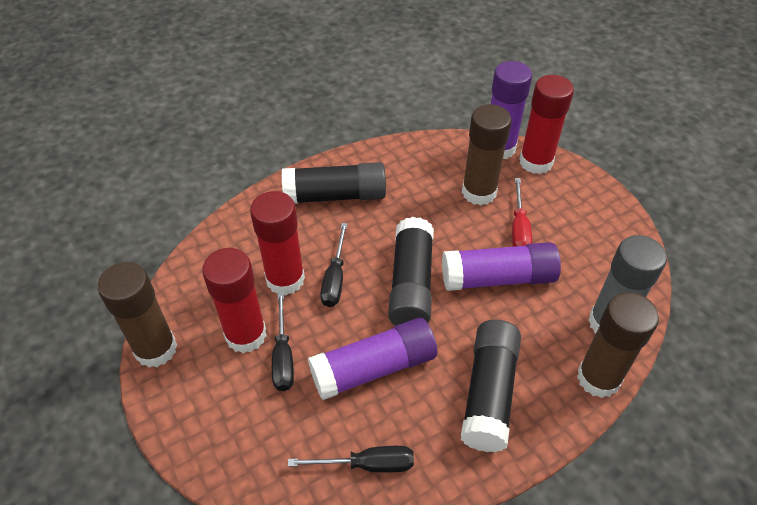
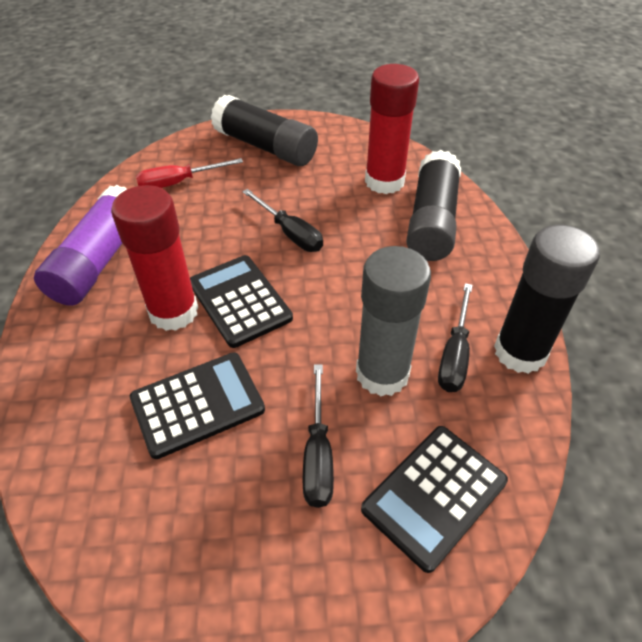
black calculator: 0 -> 3
brown glue stick: 3 -> 0
purple glue stick: 3 -> 1
red glue stick: 3 -> 2

